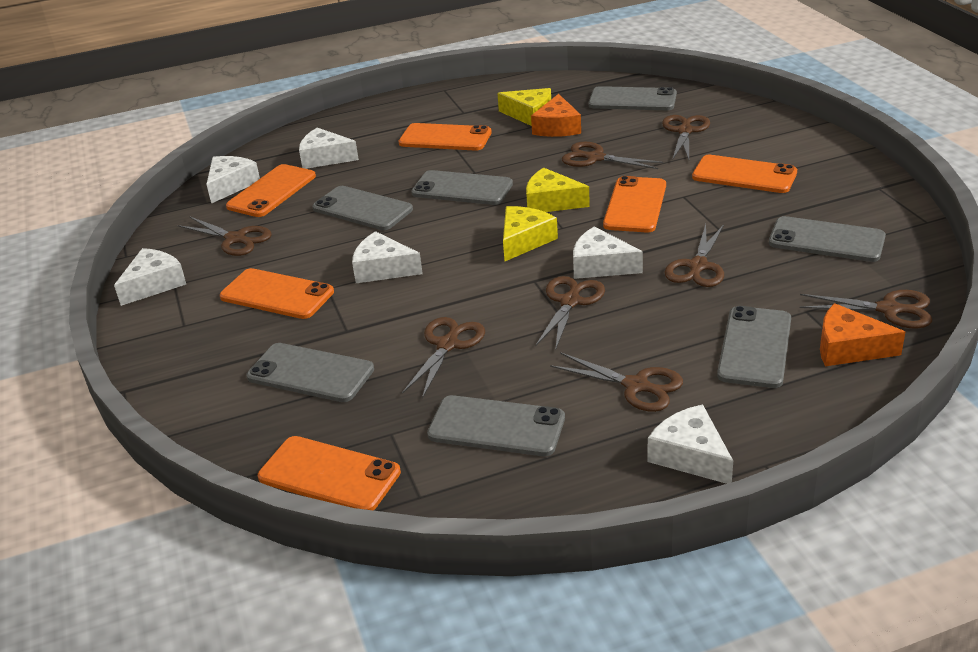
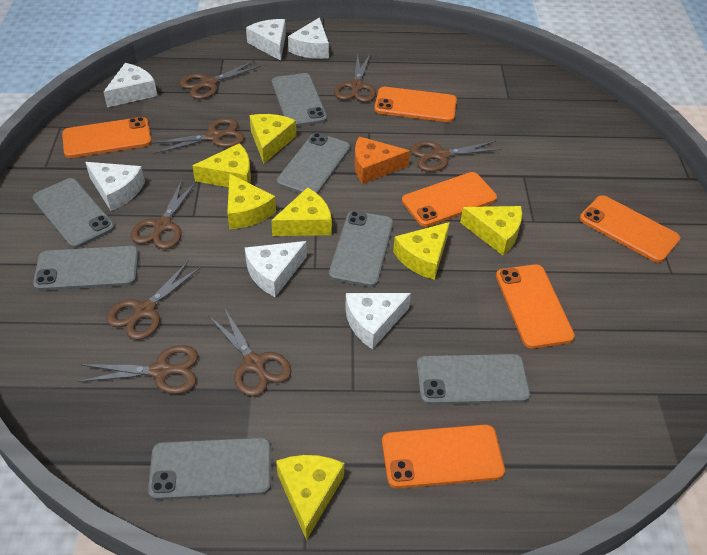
orange cheese: 2 -> 1
yellow cheese: 3 -> 7

